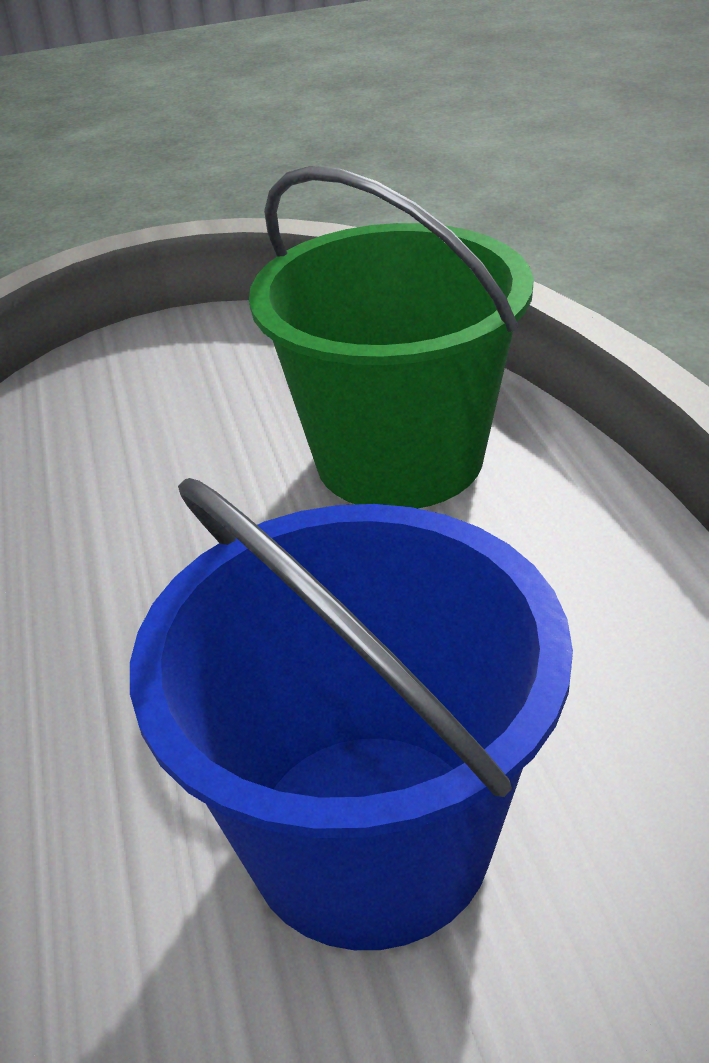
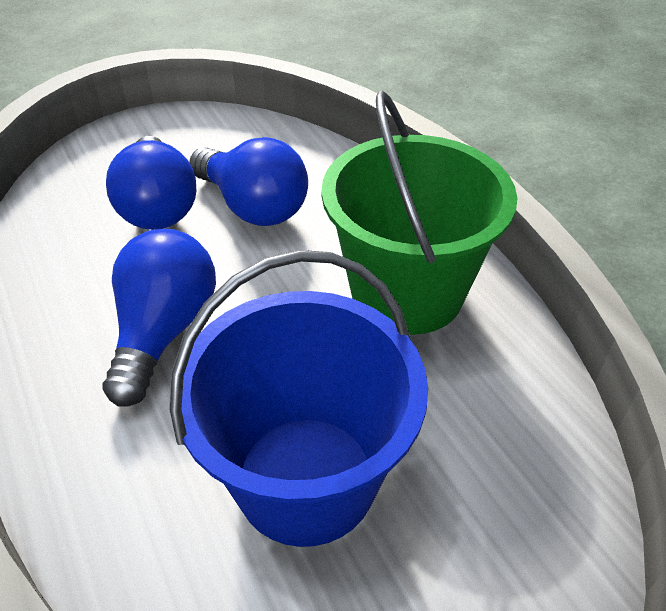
blue light bulb: 0 -> 3

